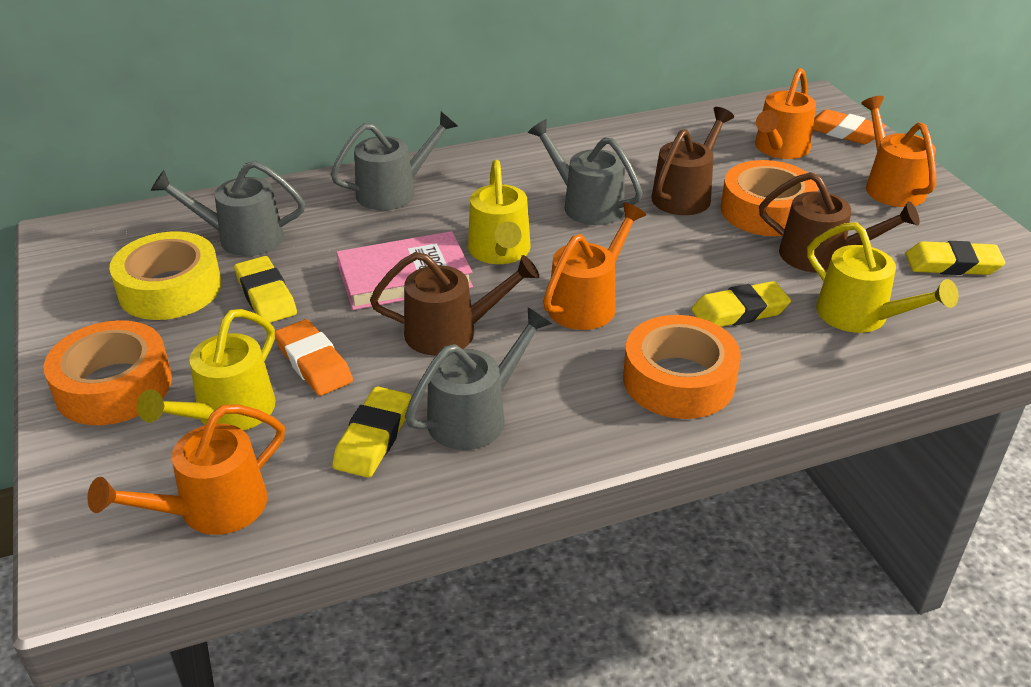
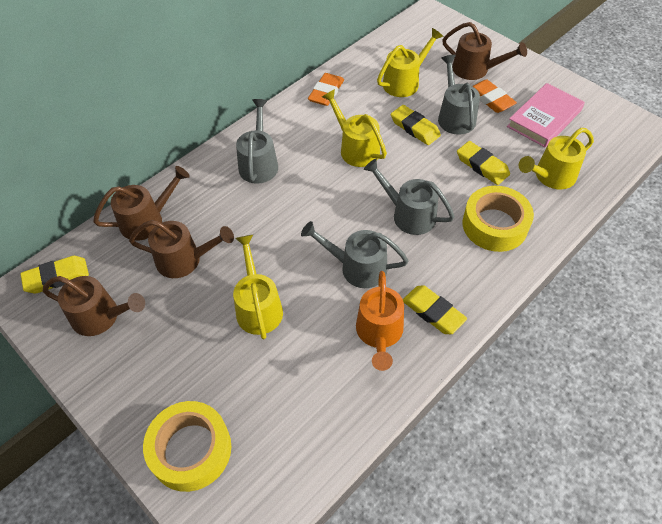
brown watering can: 3 -> 4
orange tape: 3 -> 0
orange watering can: 4 -> 1
yellow tape: 1 -> 2
yellow watering can: 3 -> 4

